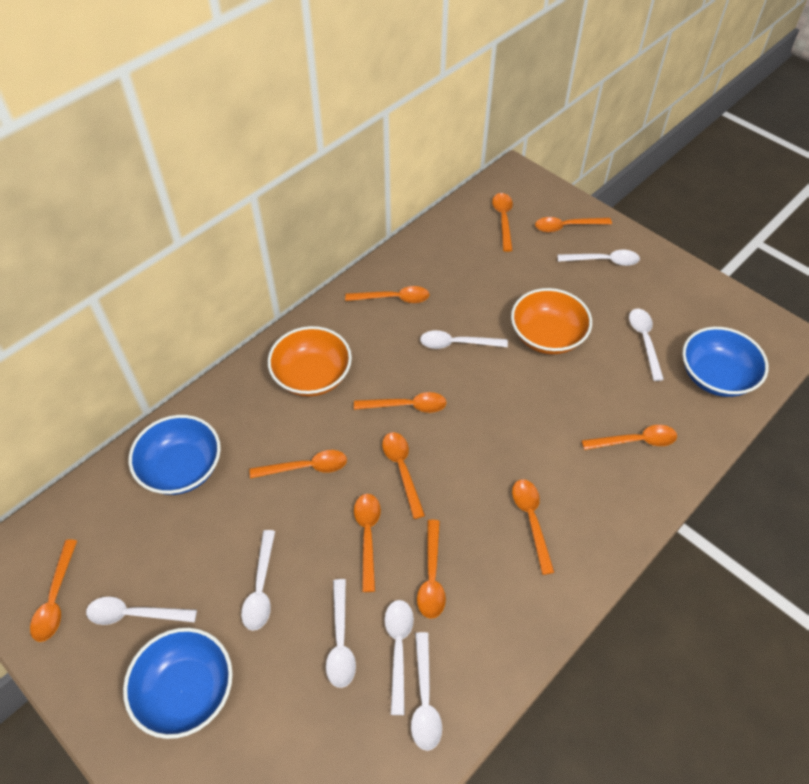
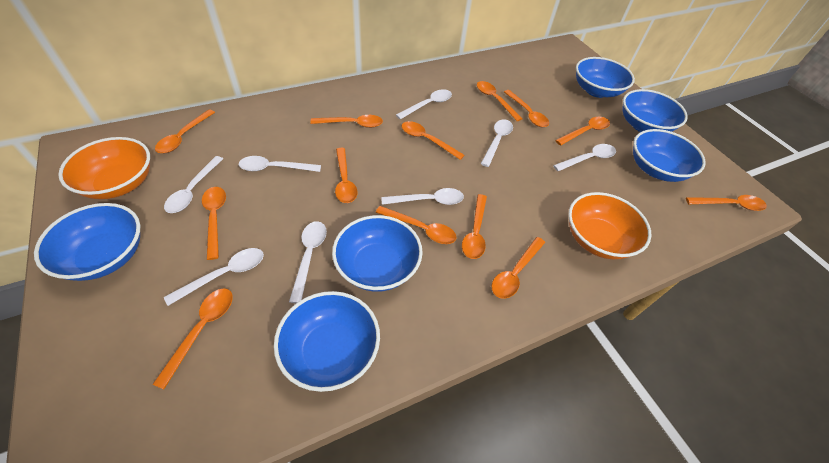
blue bowl: 3 -> 6
orange spoon: 11 -> 13

